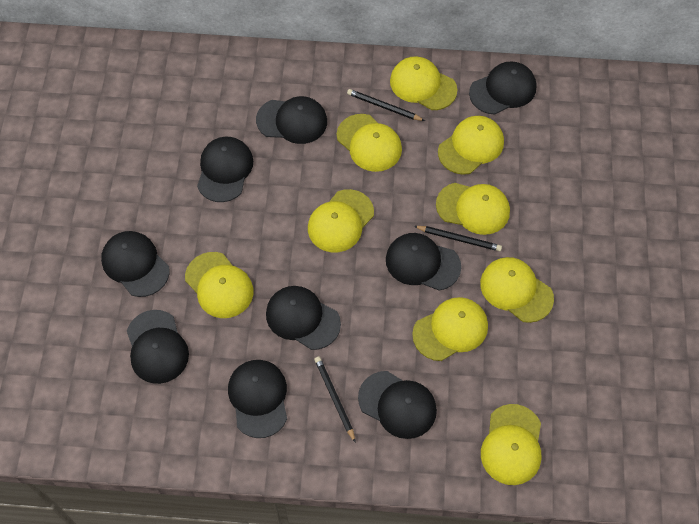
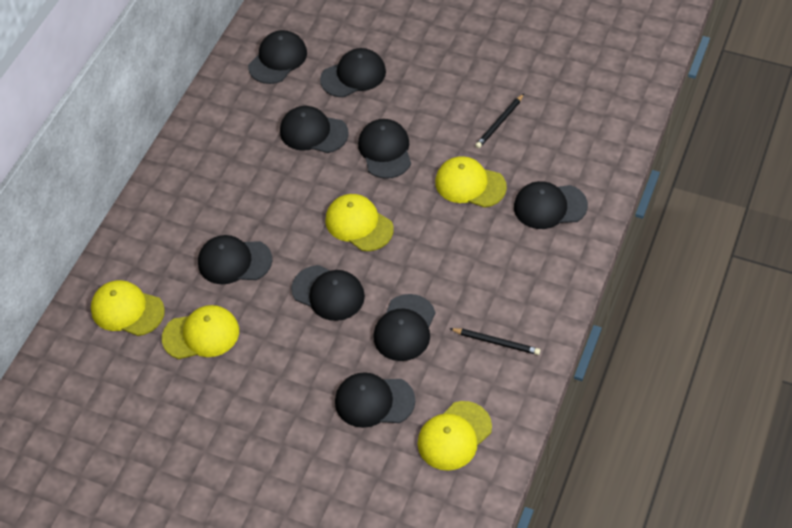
black pencil: 3 -> 2
yellow cap: 9 -> 5

